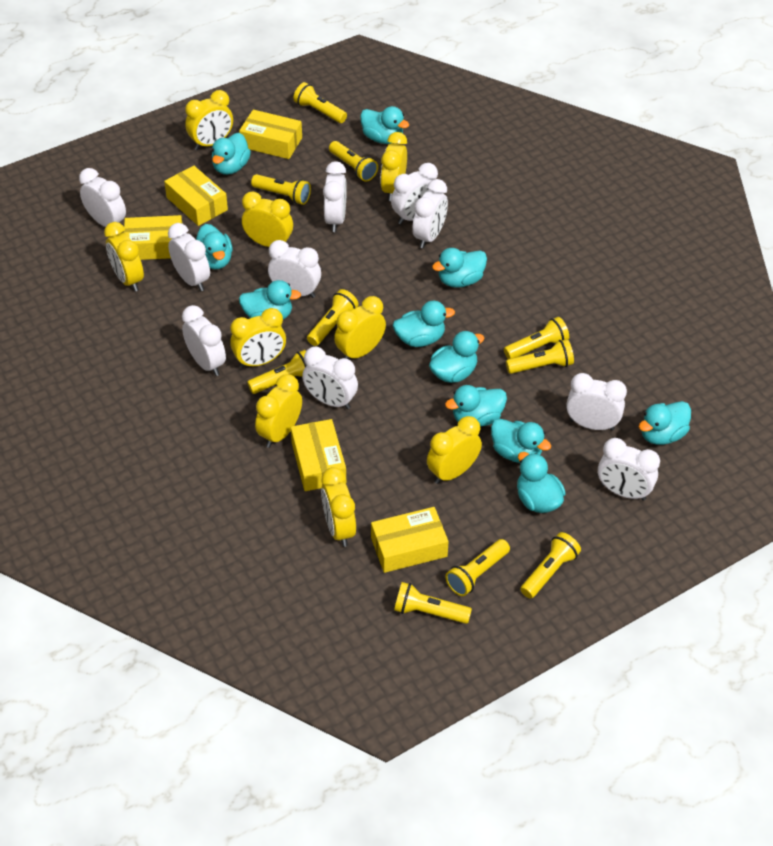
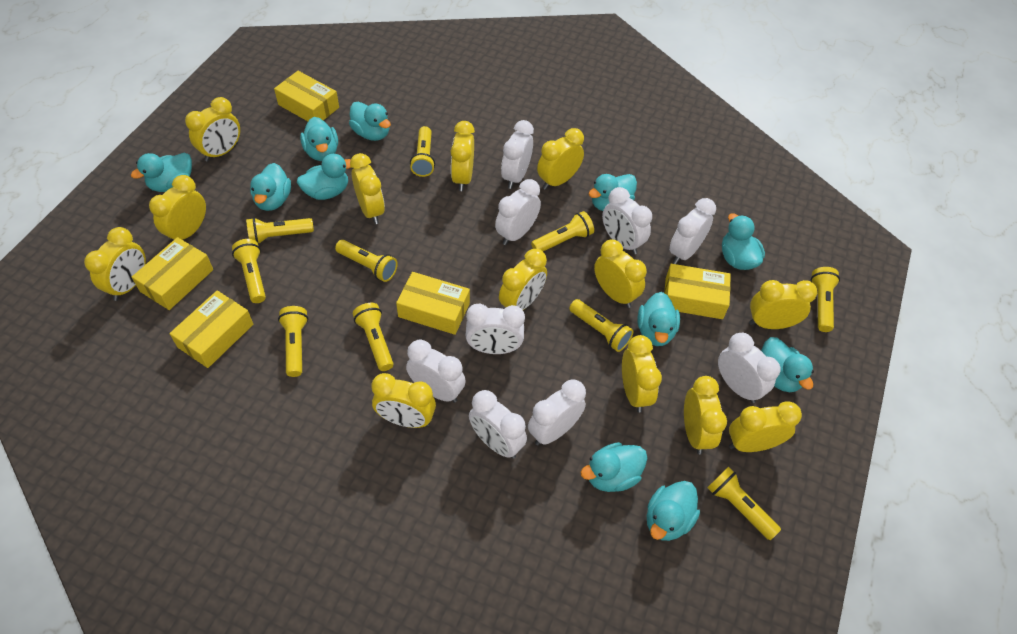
white clock: 10 -> 9
yellow clock: 9 -> 13

